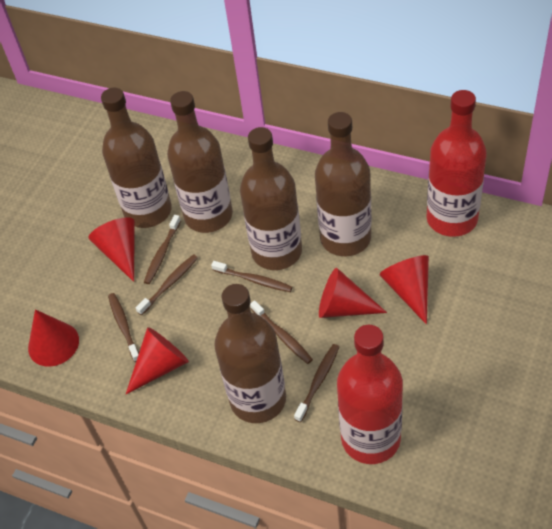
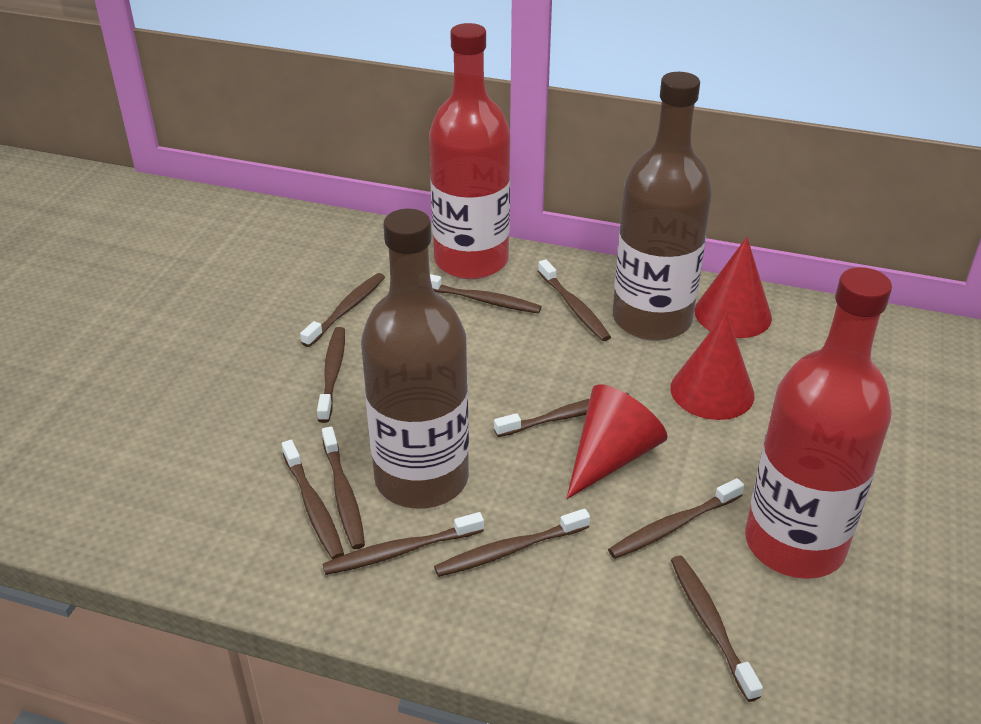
brown bottle: 5 -> 2
brown toothbrush: 6 -> 11
red cone: 5 -> 3

